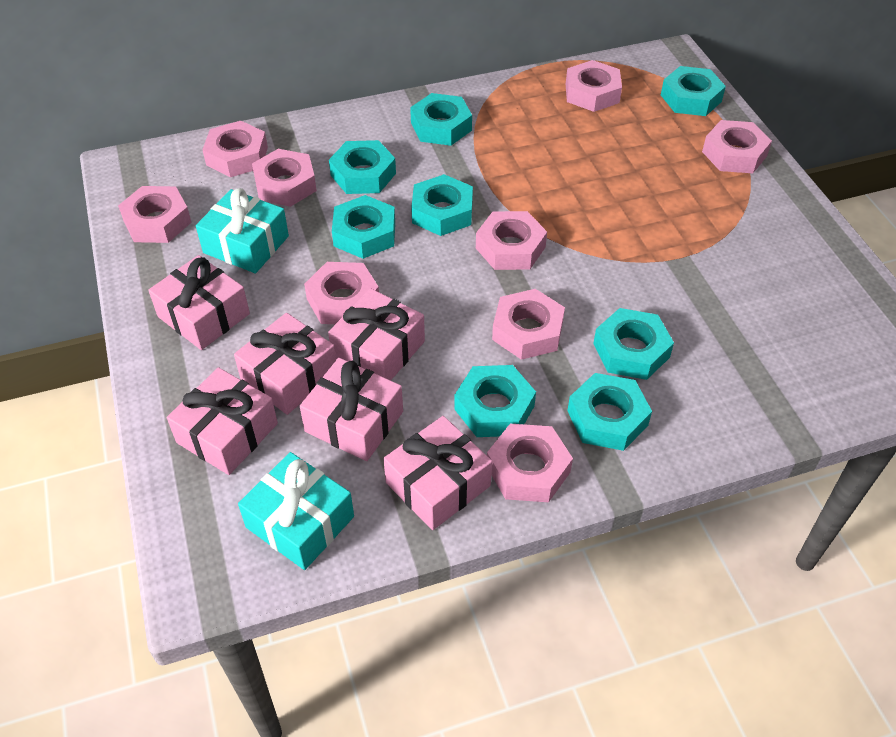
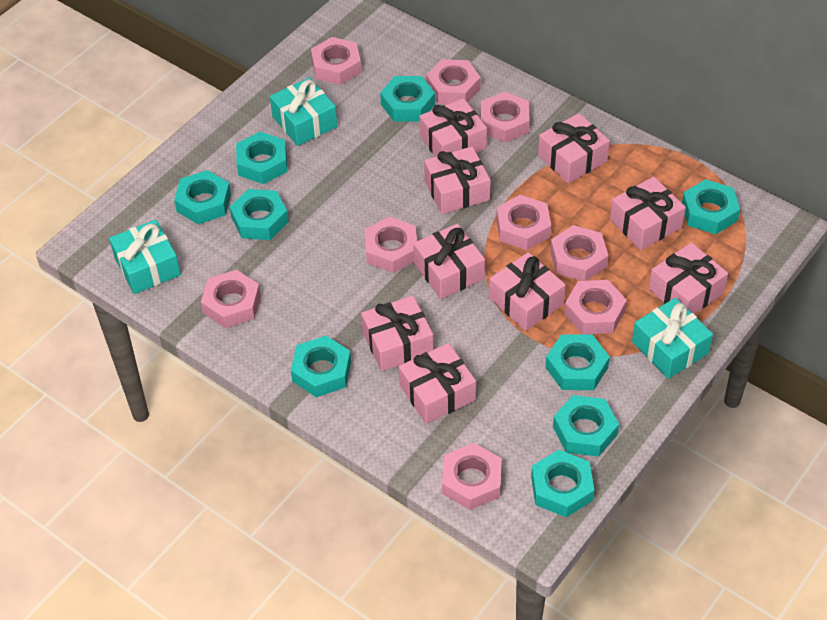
pink gift: 6 -> 9
turquoise gift: 2 -> 3
turquoise nut: 8 -> 9

